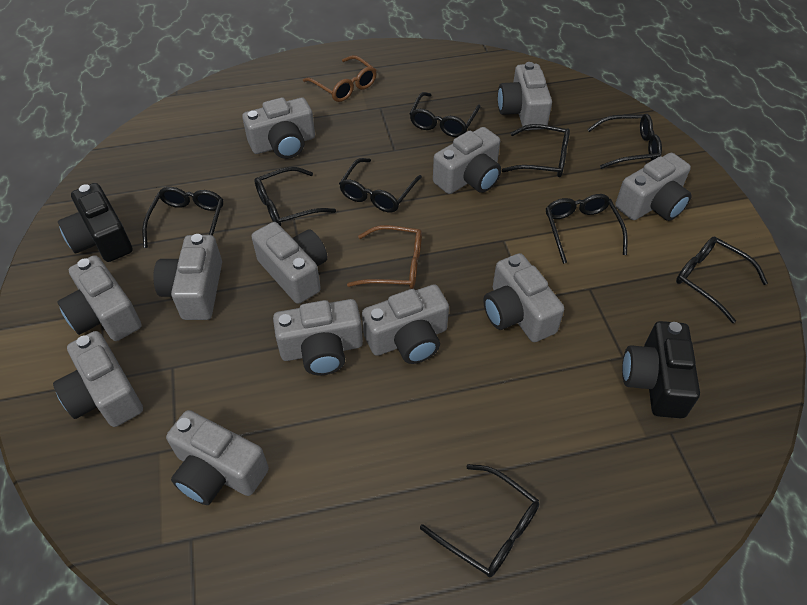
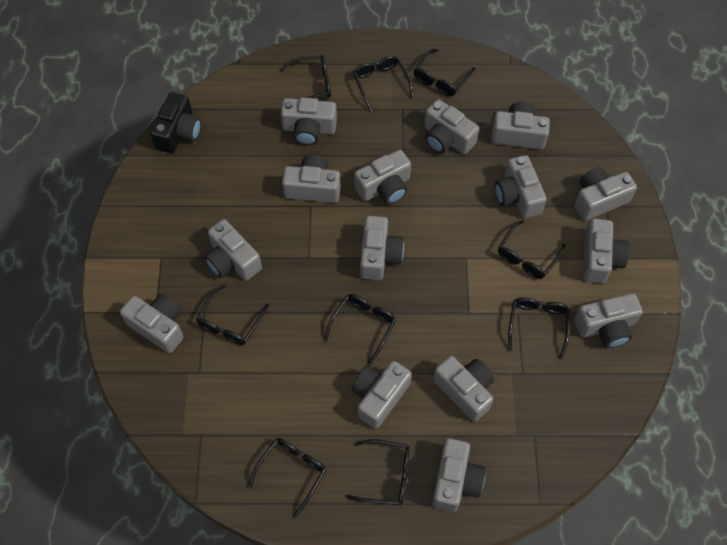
black camera: 2 -> 1
brown glasses: 2 -> 0
grey camera: 12 -> 15

